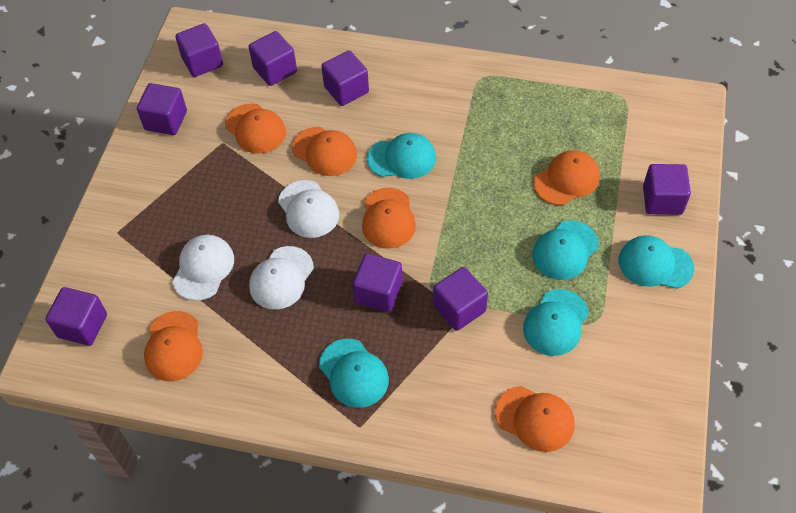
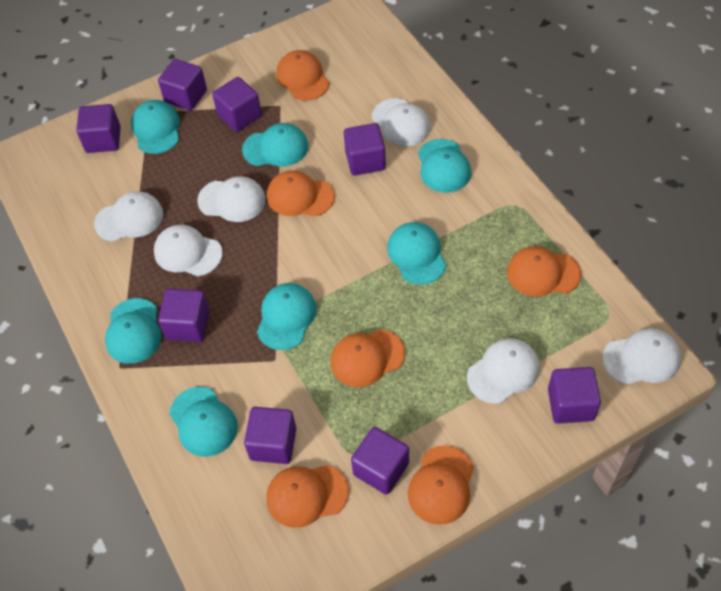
turquoise cap: 5 -> 7
white cap: 3 -> 6

